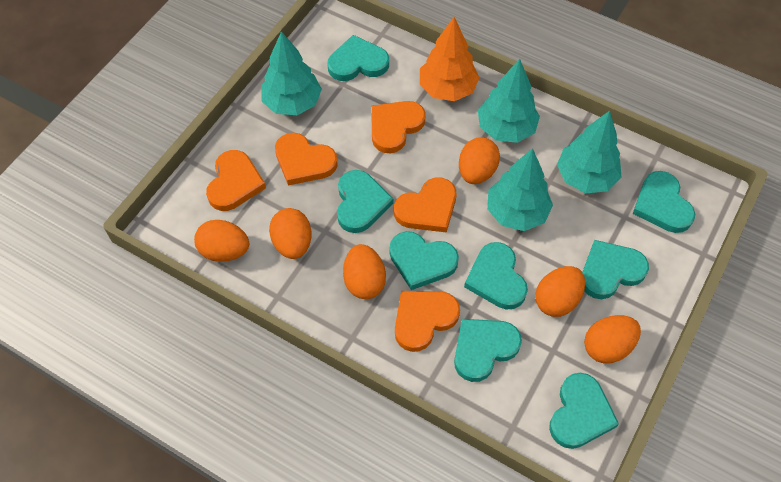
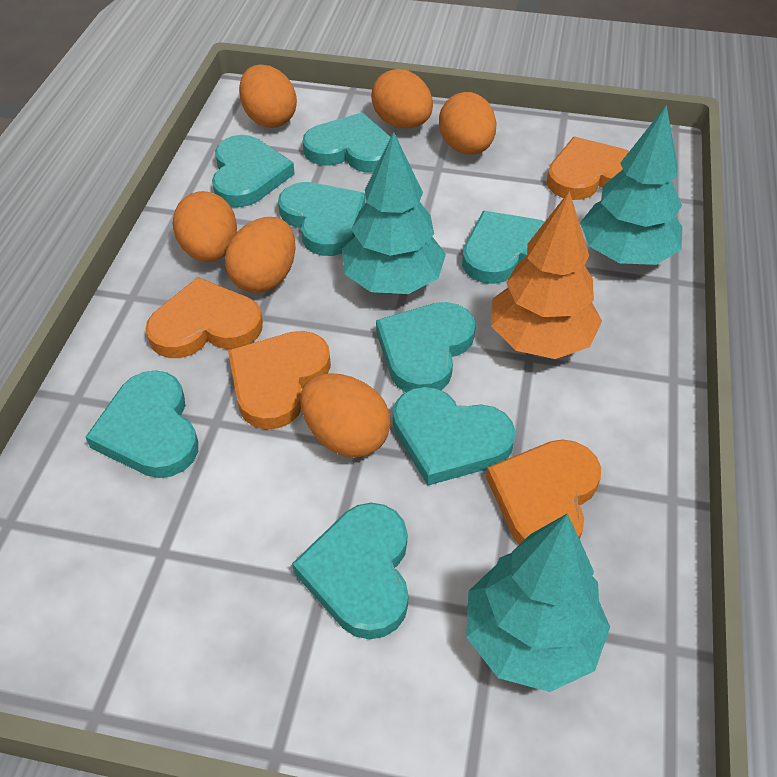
orange heart: 5 -> 4
turquoise tree: 4 -> 3

